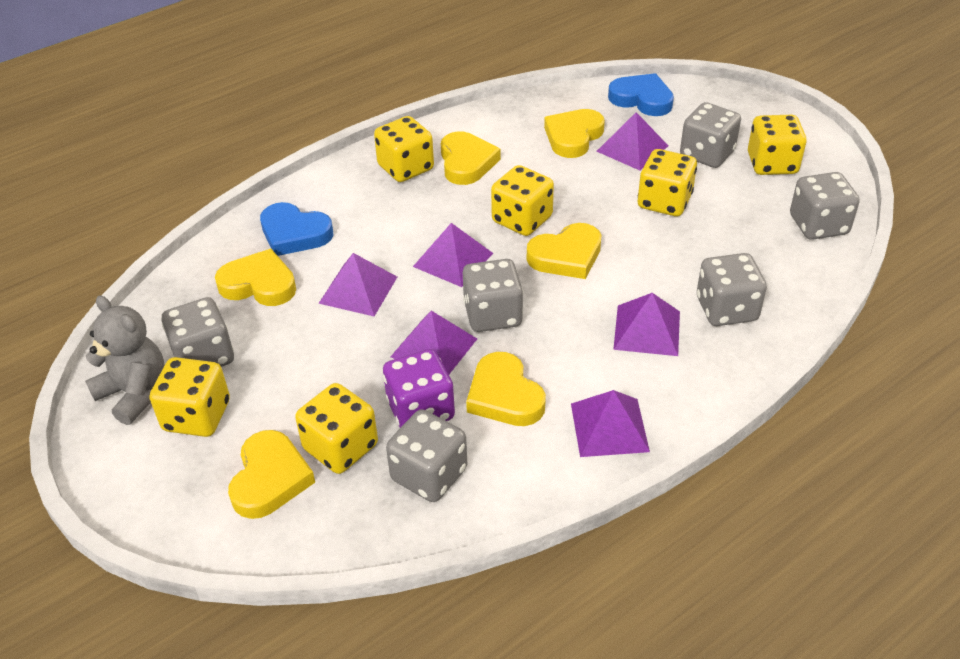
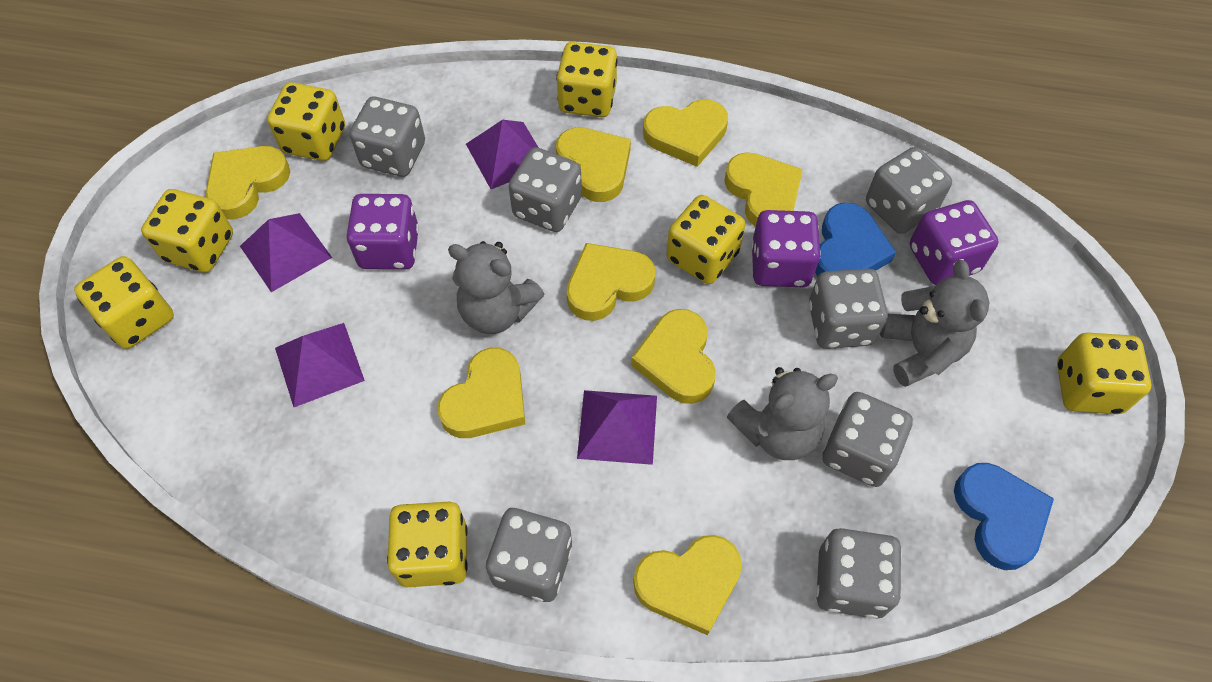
grey dice: 6 -> 7
grey teddy bear: 1 -> 3
purple dice: 1 -> 3
purple pyramid: 6 -> 4
yellow dice: 6 -> 7
yellow heart: 6 -> 8

